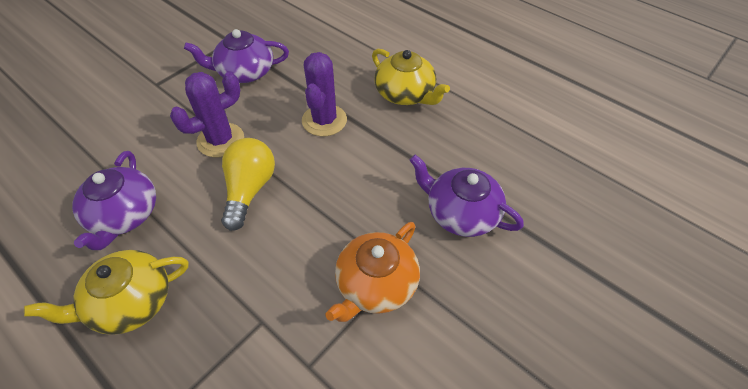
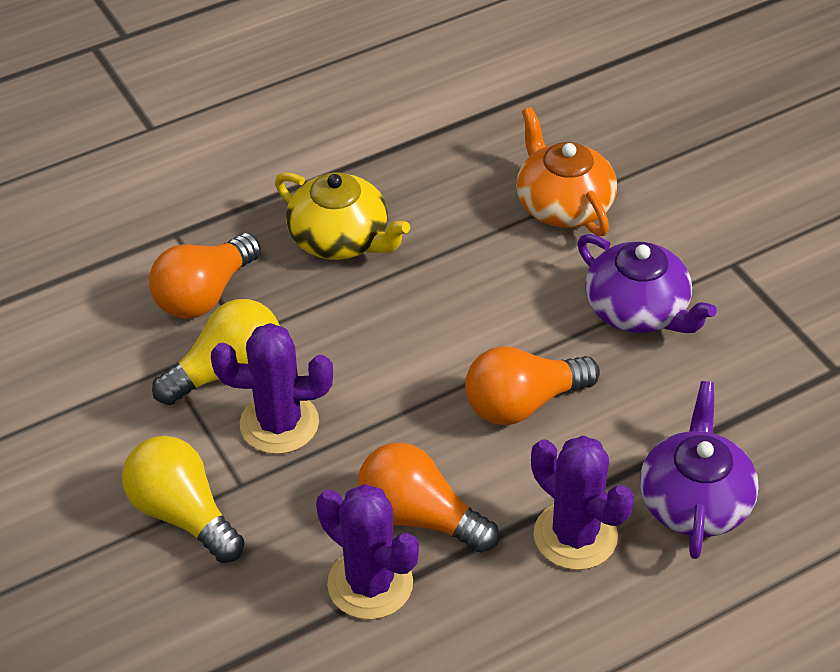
orange light bulb: 0 -> 3
purple cactus: 2 -> 3
purple teapot: 3 -> 2
yellow light bulb: 1 -> 2
yellow teapot: 2 -> 1

